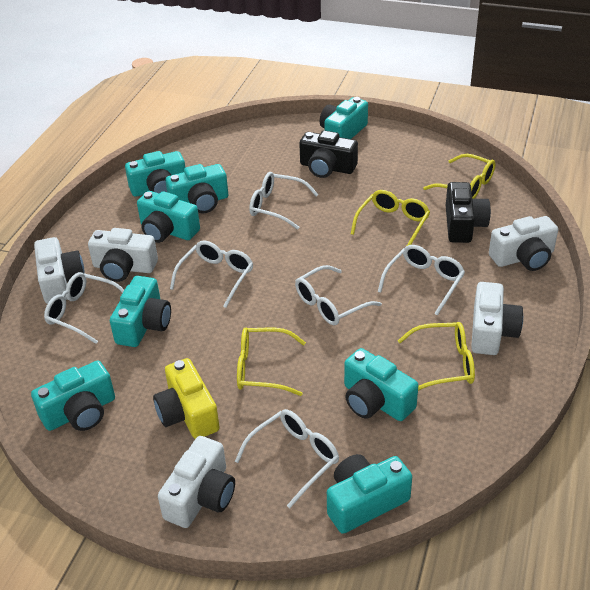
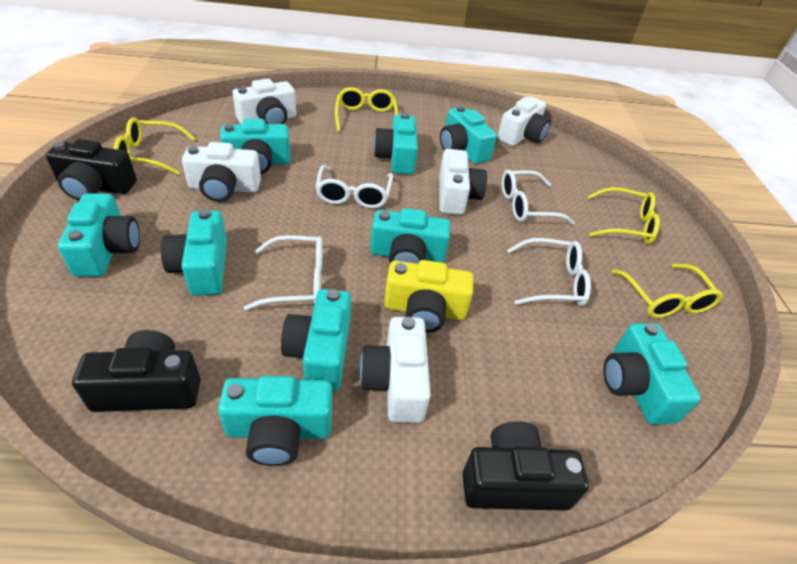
black camera: 2 -> 3
turquoise camera: 8 -> 9
white glasses: 6 -> 4

